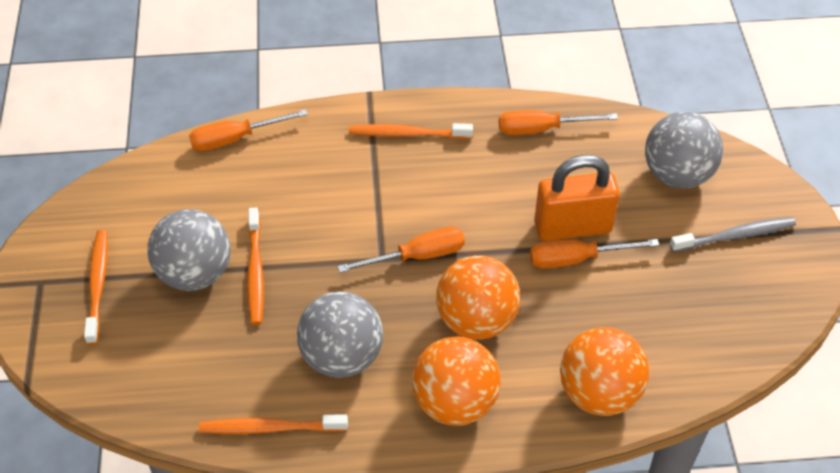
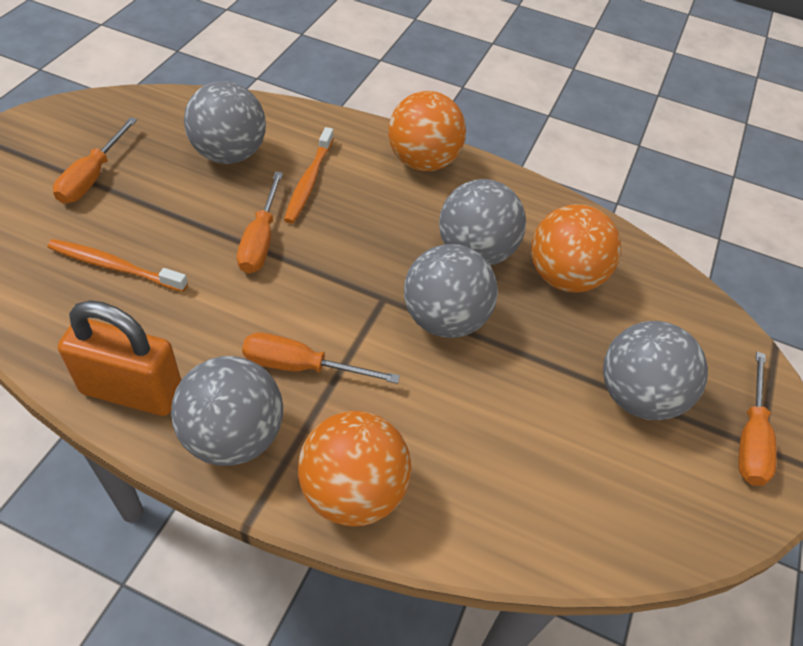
grey ball: 3 -> 5
grey toothbrush: 1 -> 0
orange toothbrush: 4 -> 2

